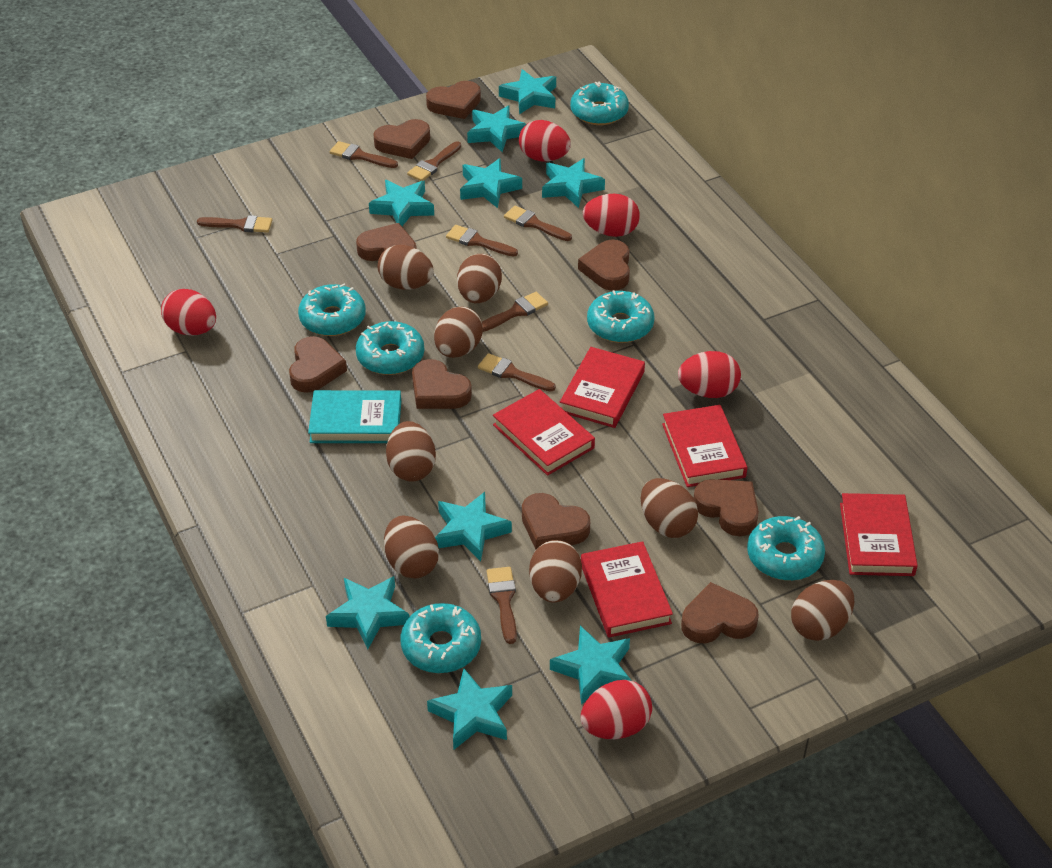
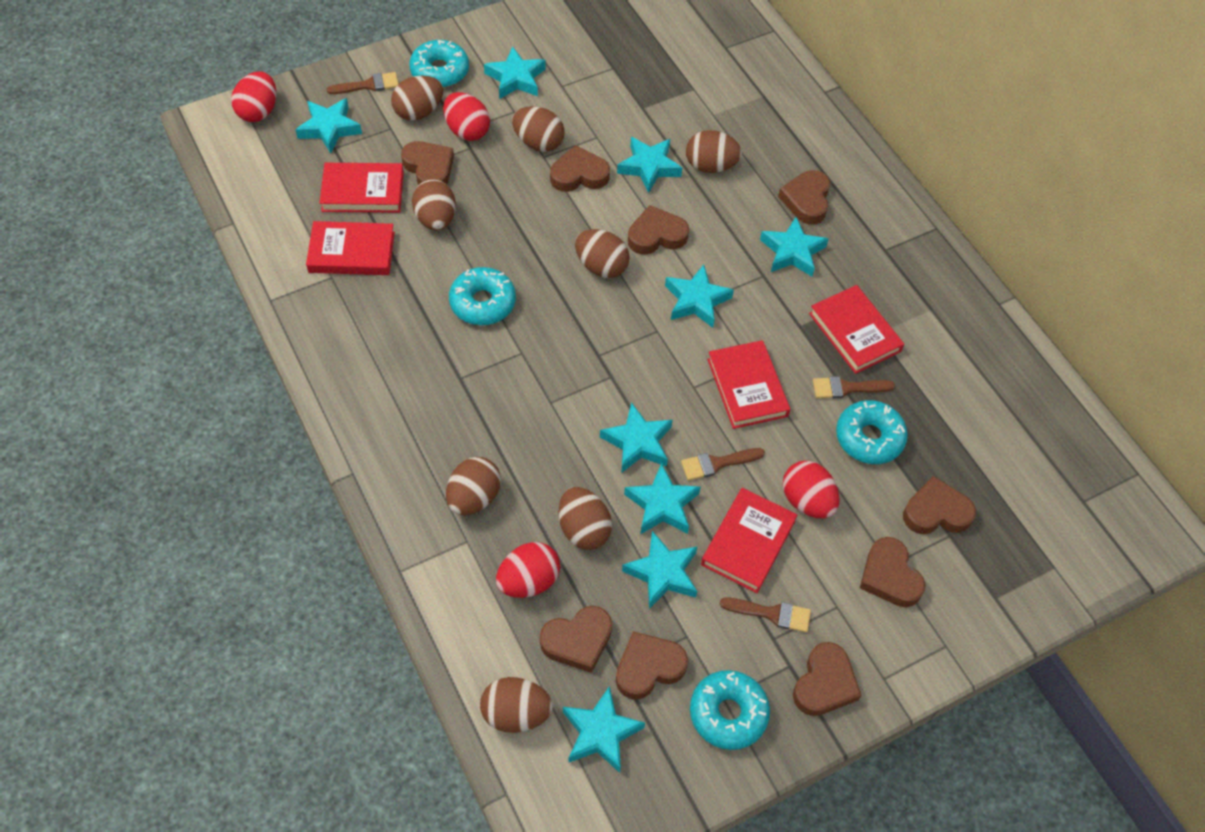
brown brush: 8 -> 4
red egg: 5 -> 4
turquoise book: 1 -> 0
turquoise donut: 6 -> 4

